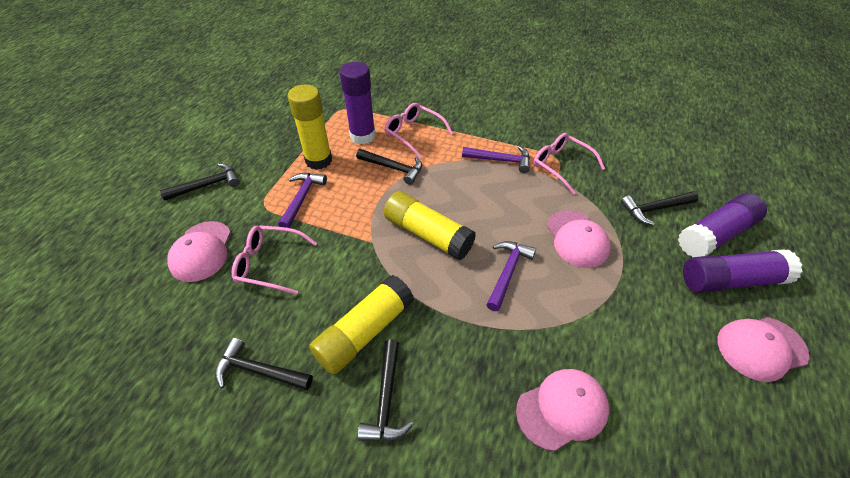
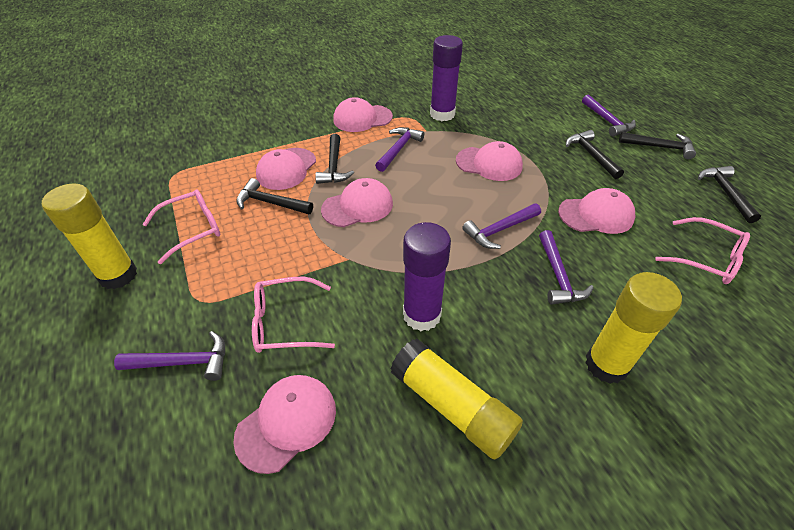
pink cap: 4 -> 6
purple glue stick: 3 -> 2
purple hammer: 3 -> 5

